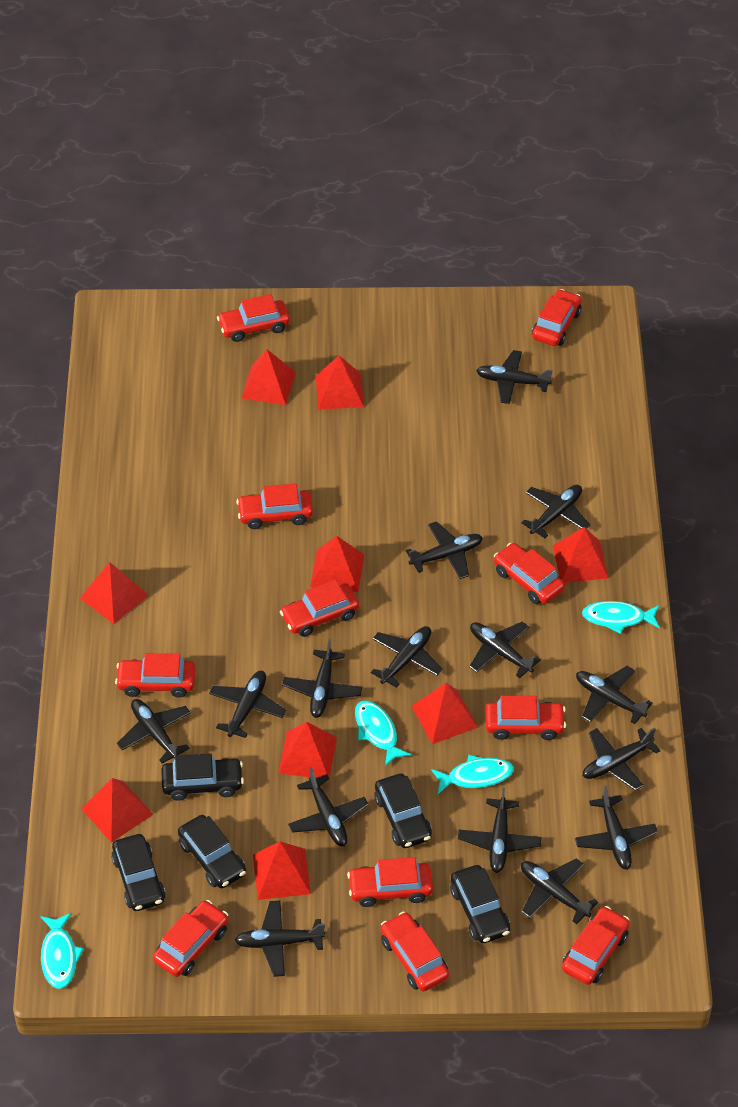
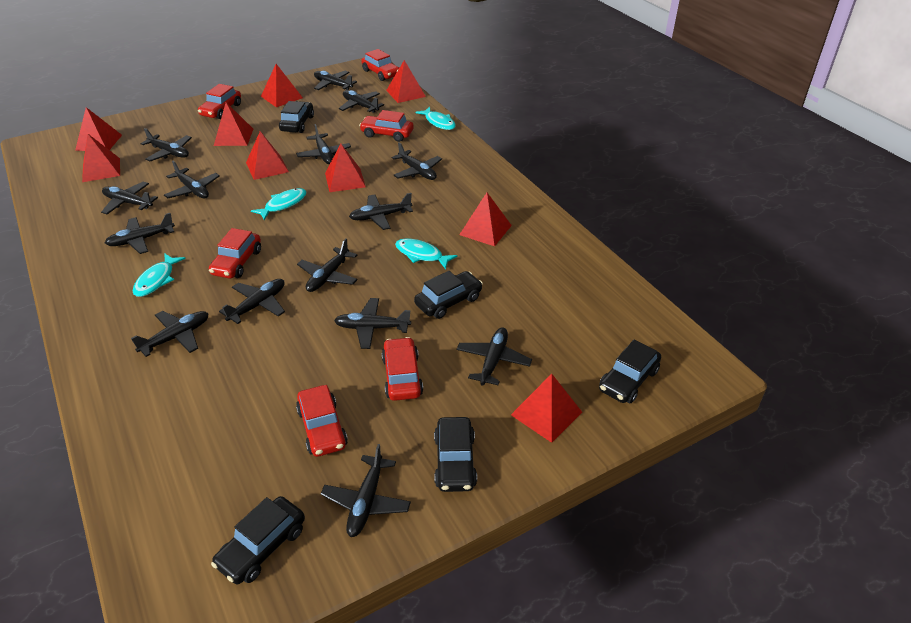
red car: 11 -> 6

